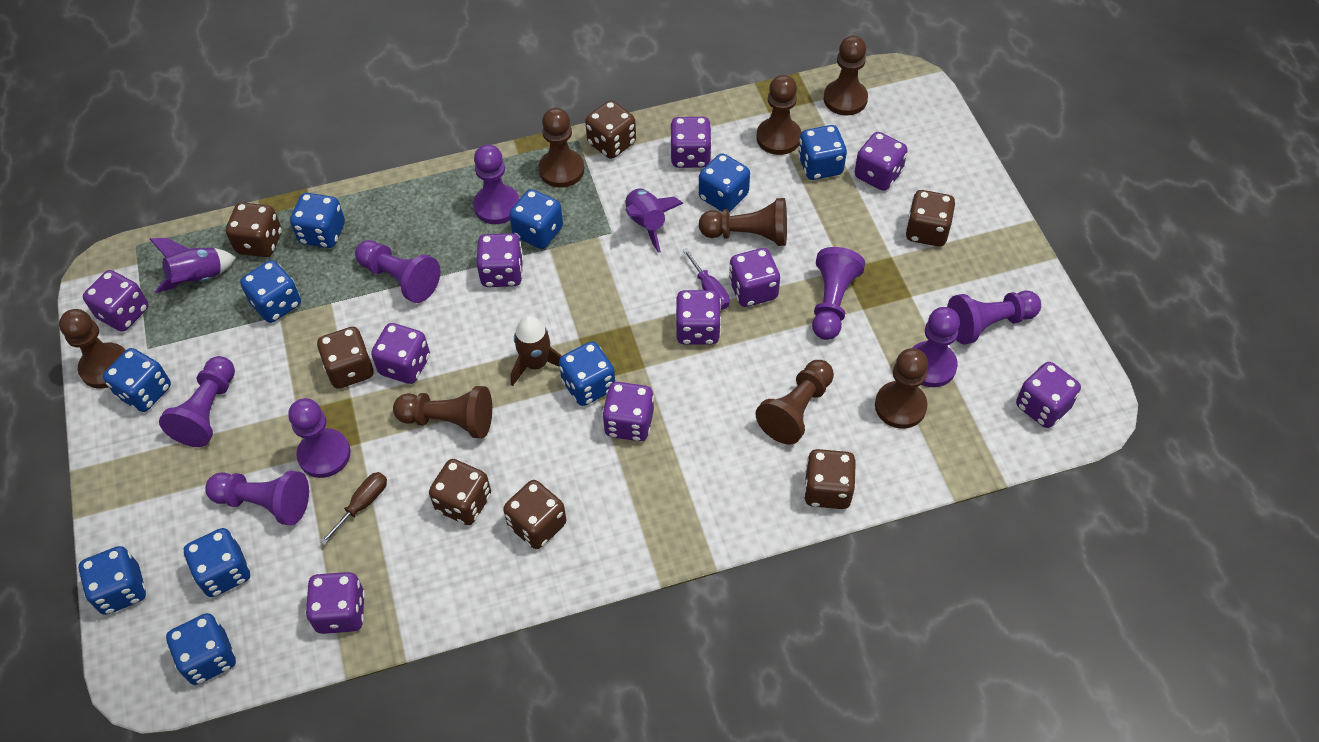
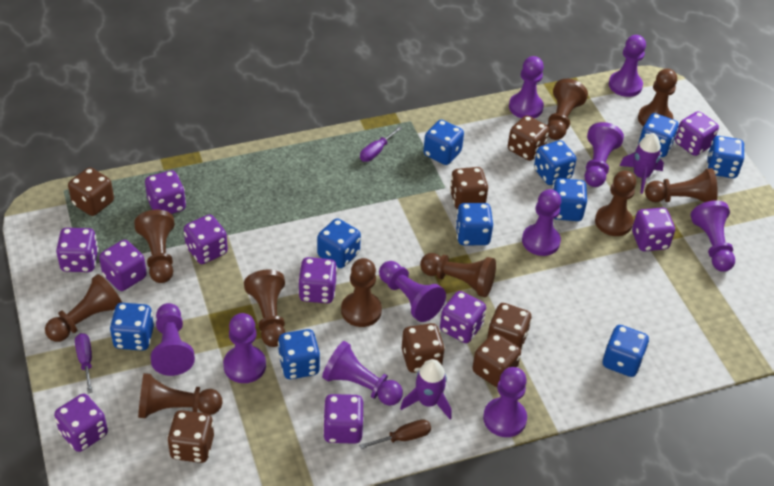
brown pawn: 8 -> 10
brown rocket: 1 -> 0
purple pawn: 8 -> 10
purple screwdriver: 1 -> 2

